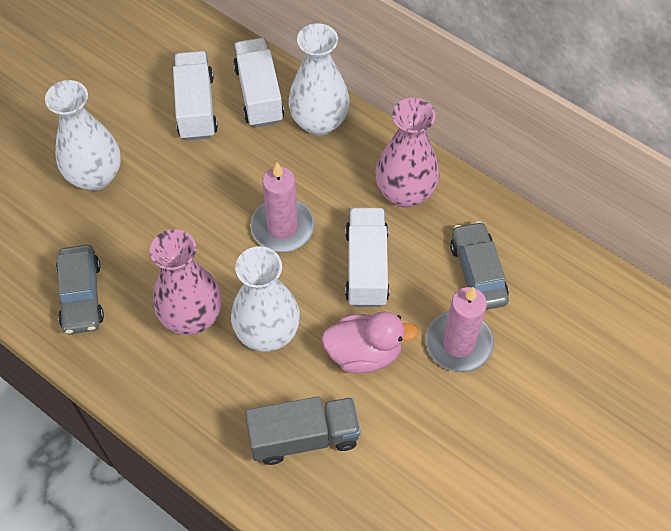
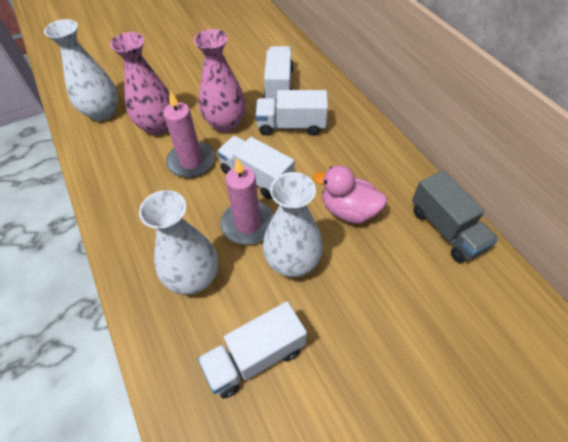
grey car: 2 -> 0
white truck: 3 -> 4

